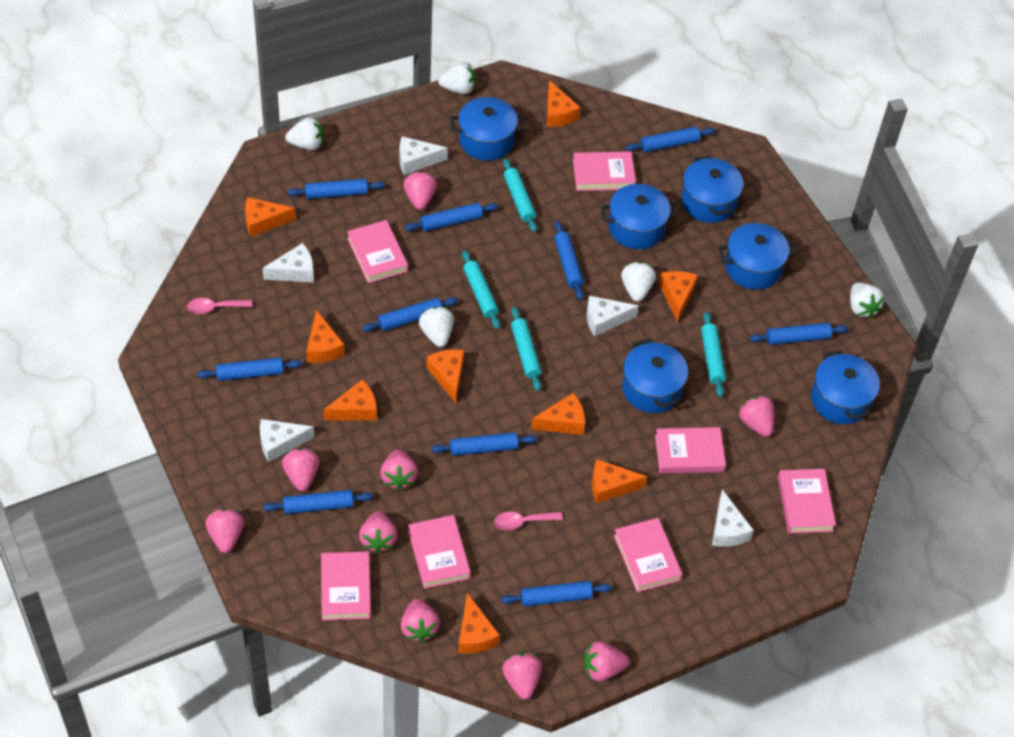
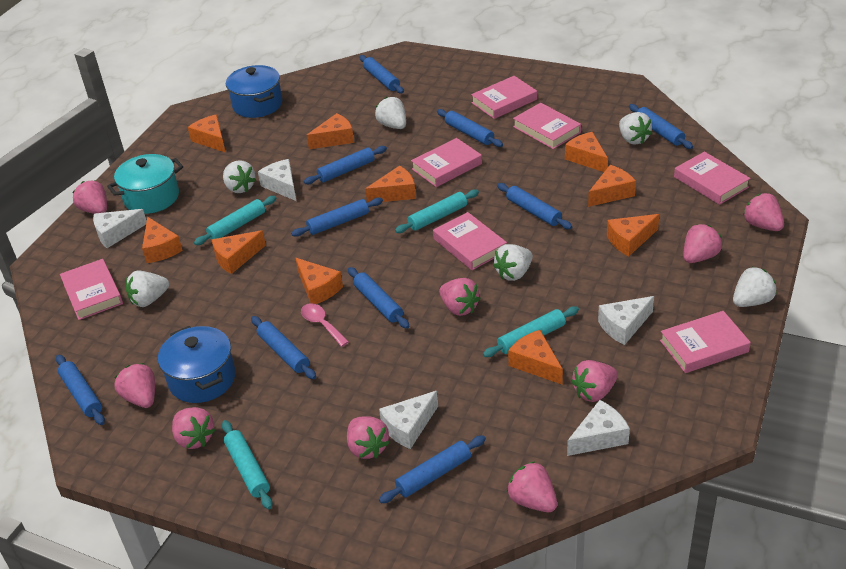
blue pot: 6 -> 2
orange cheese: 9 -> 10
pink spoon: 2 -> 1
turquoise pot: 0 -> 1
white strawberry: 5 -> 6

